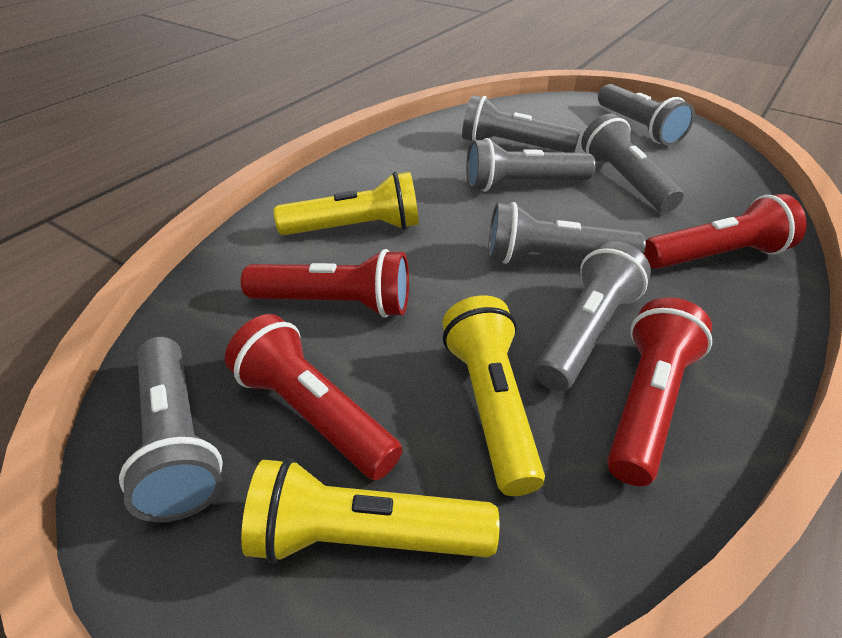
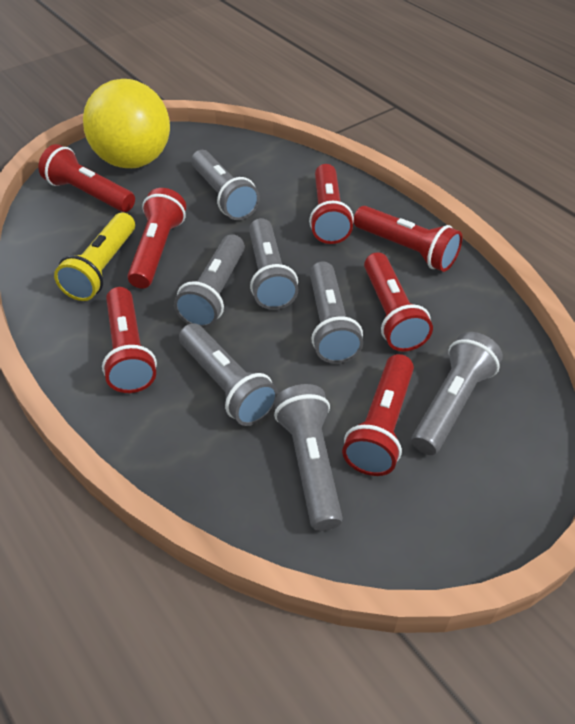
red flashlight: 4 -> 7
yellow ball: 0 -> 1
yellow flashlight: 3 -> 1

